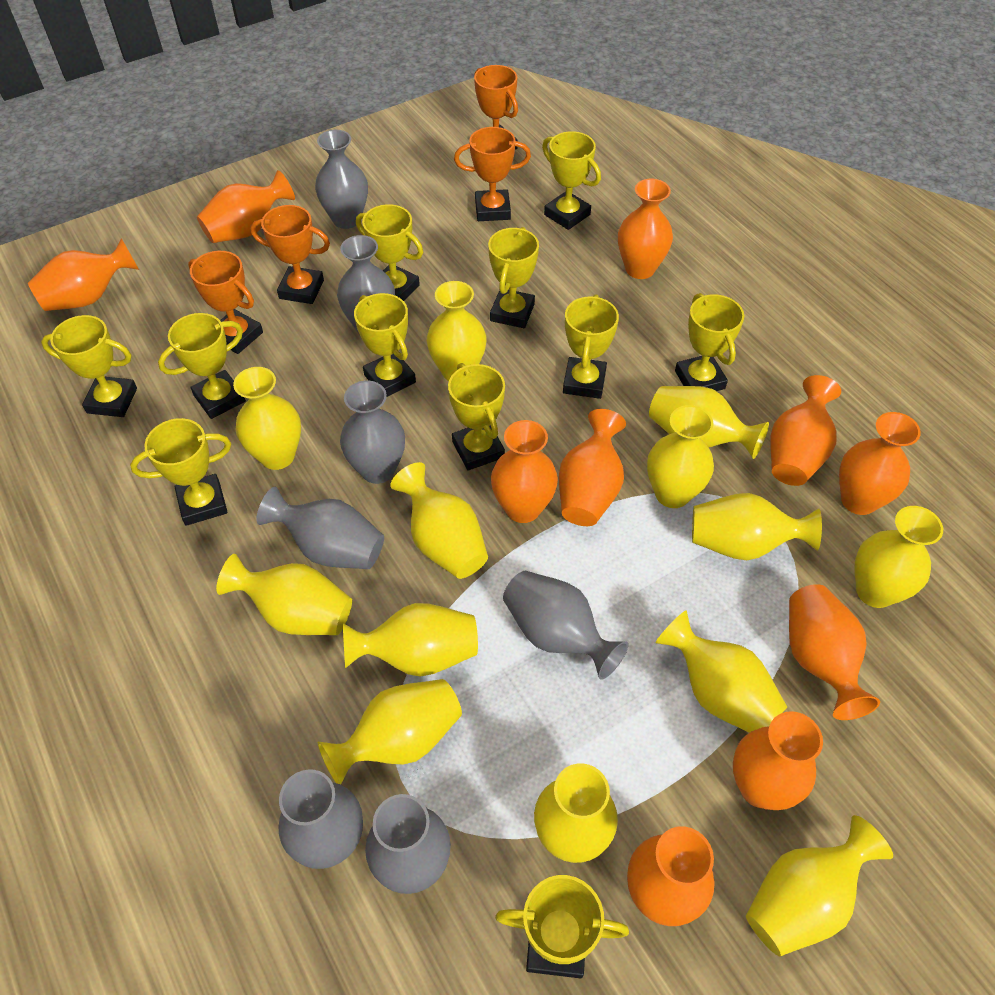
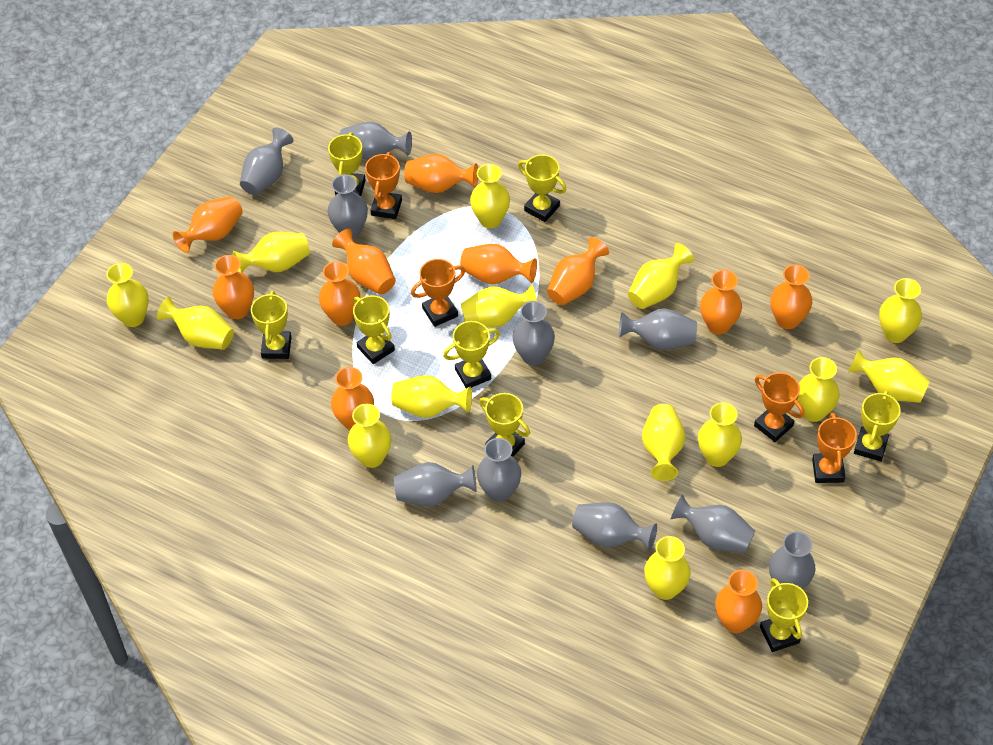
grey vase: 7 -> 10
orange vase: 10 -> 11
yellow trophy: 11 -> 8
yellow vase: 13 -> 14

